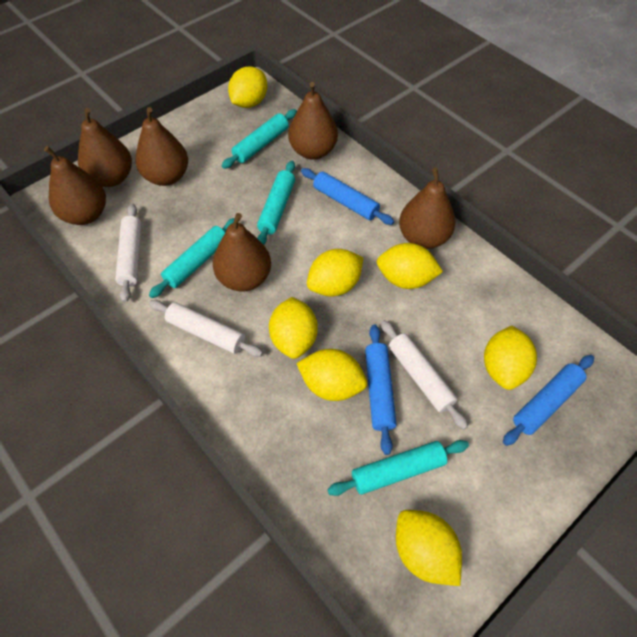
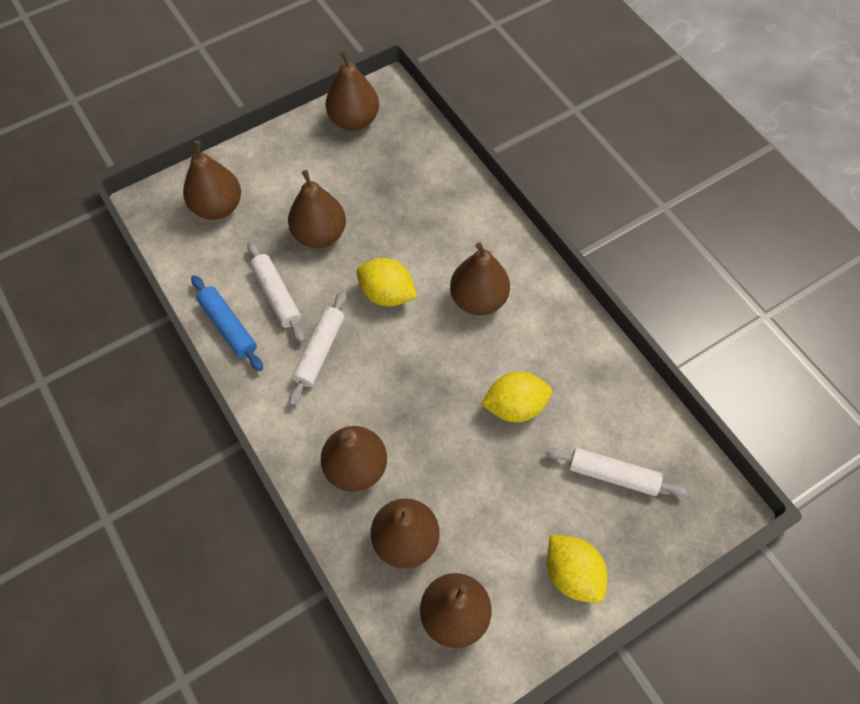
blue rolling pin: 3 -> 1
brown pear: 6 -> 7
turquoise rolling pin: 4 -> 0
yellow lemon: 7 -> 3

